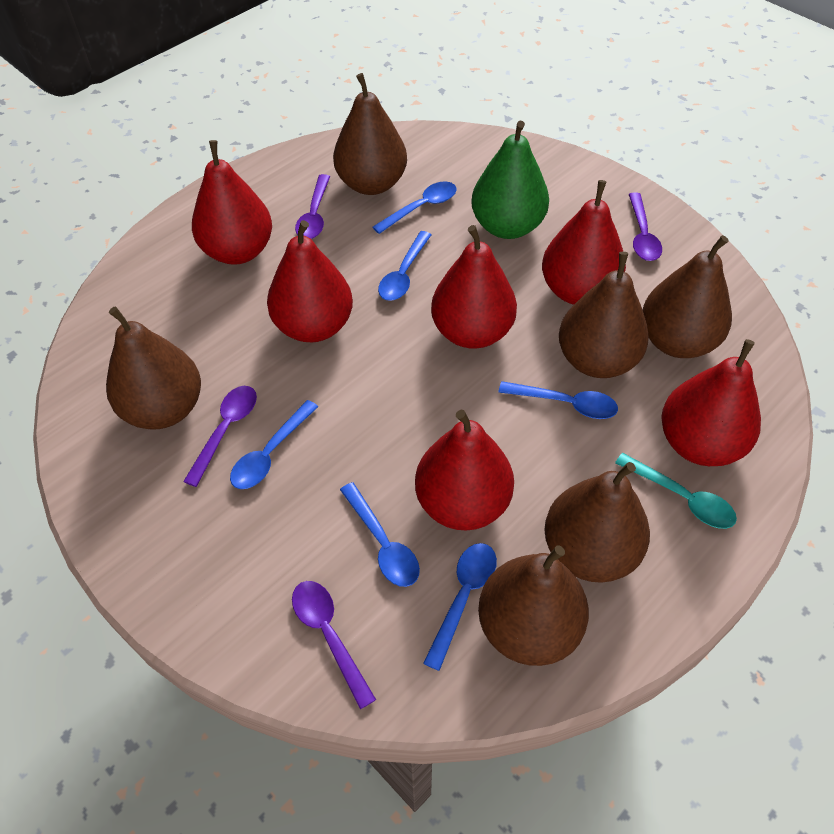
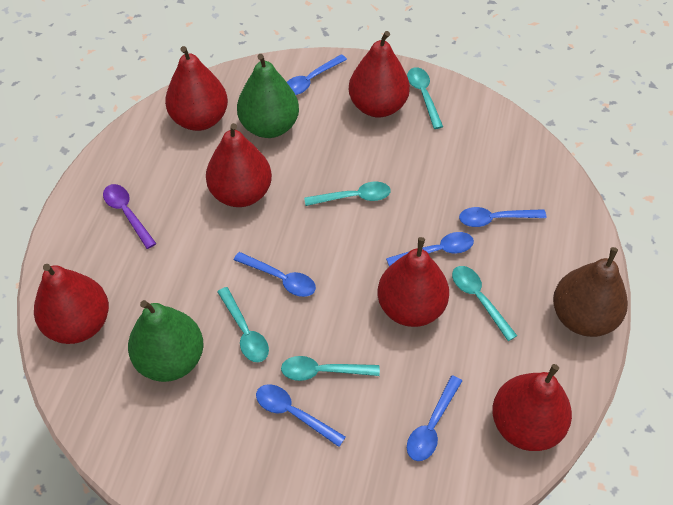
brown pear: 6 -> 1
green pear: 1 -> 2
purple spoon: 4 -> 1
turquoise spoon: 1 -> 5

